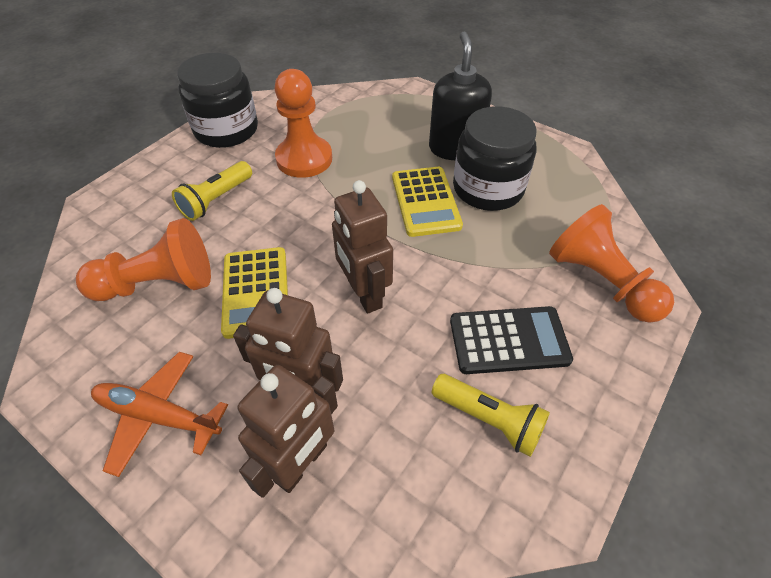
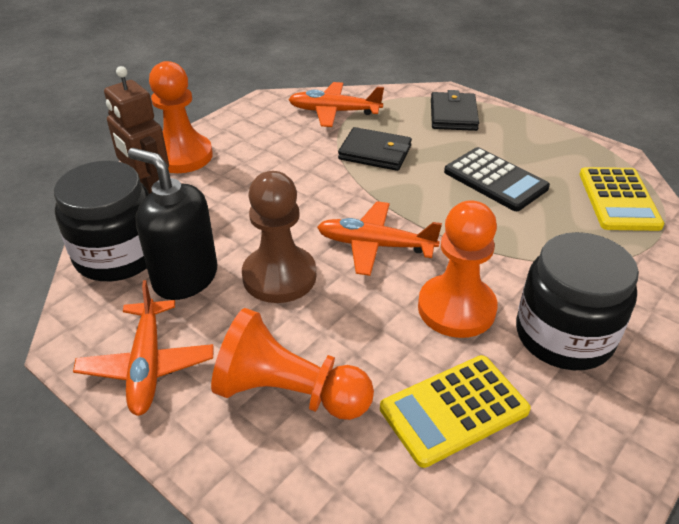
black wallet: 0 -> 2
brown pawn: 0 -> 1
brown robot: 3 -> 1
orange plane: 1 -> 3
yellow flashlight: 2 -> 0

